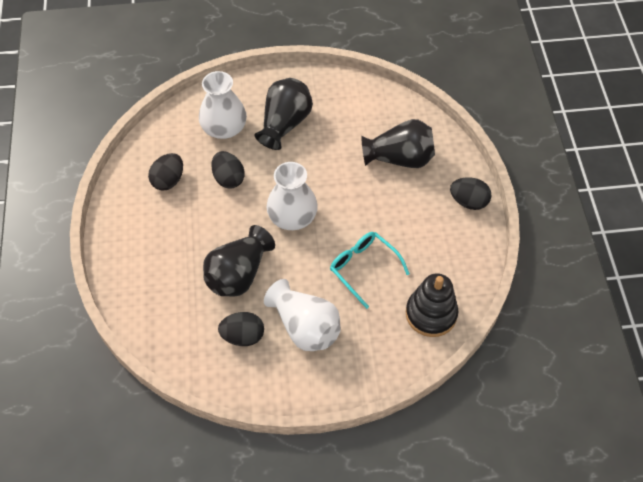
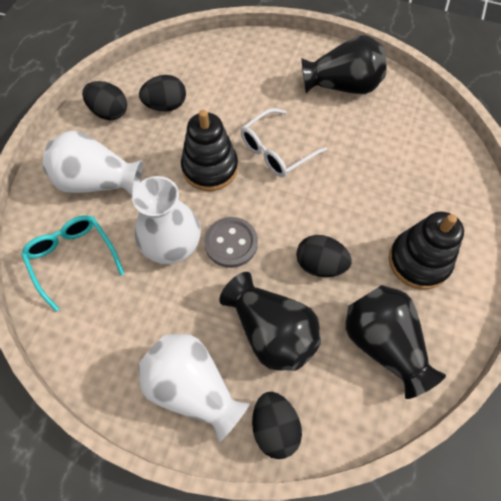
black stacking toy: 1 -> 2
grey button: 0 -> 1
white glasses: 0 -> 1

